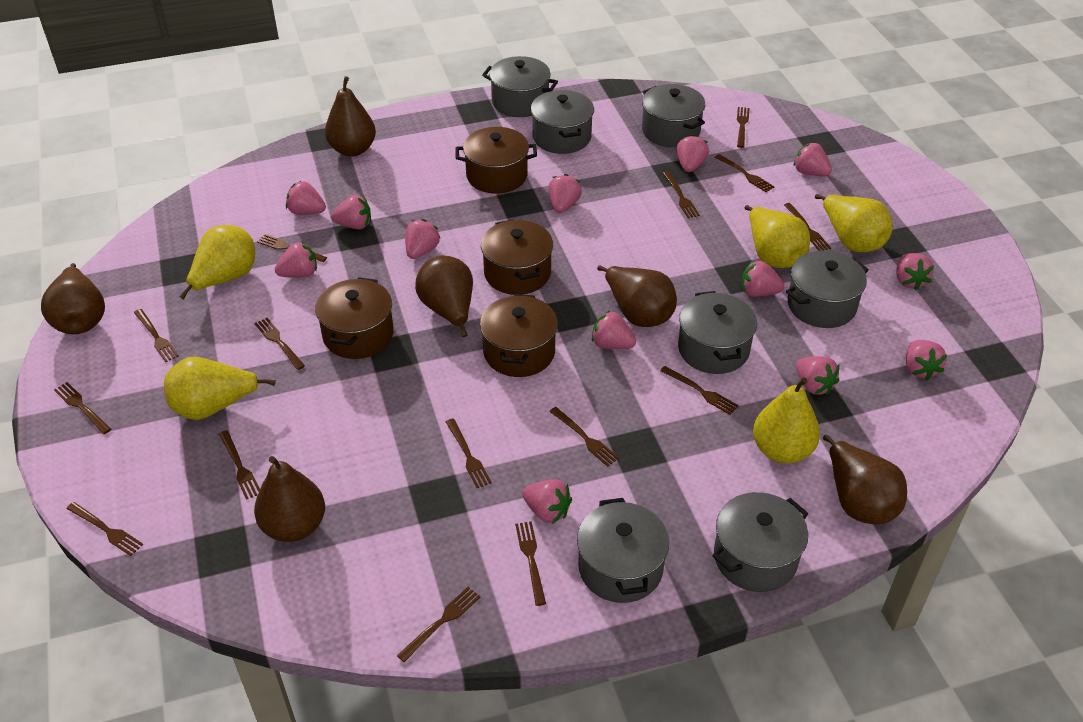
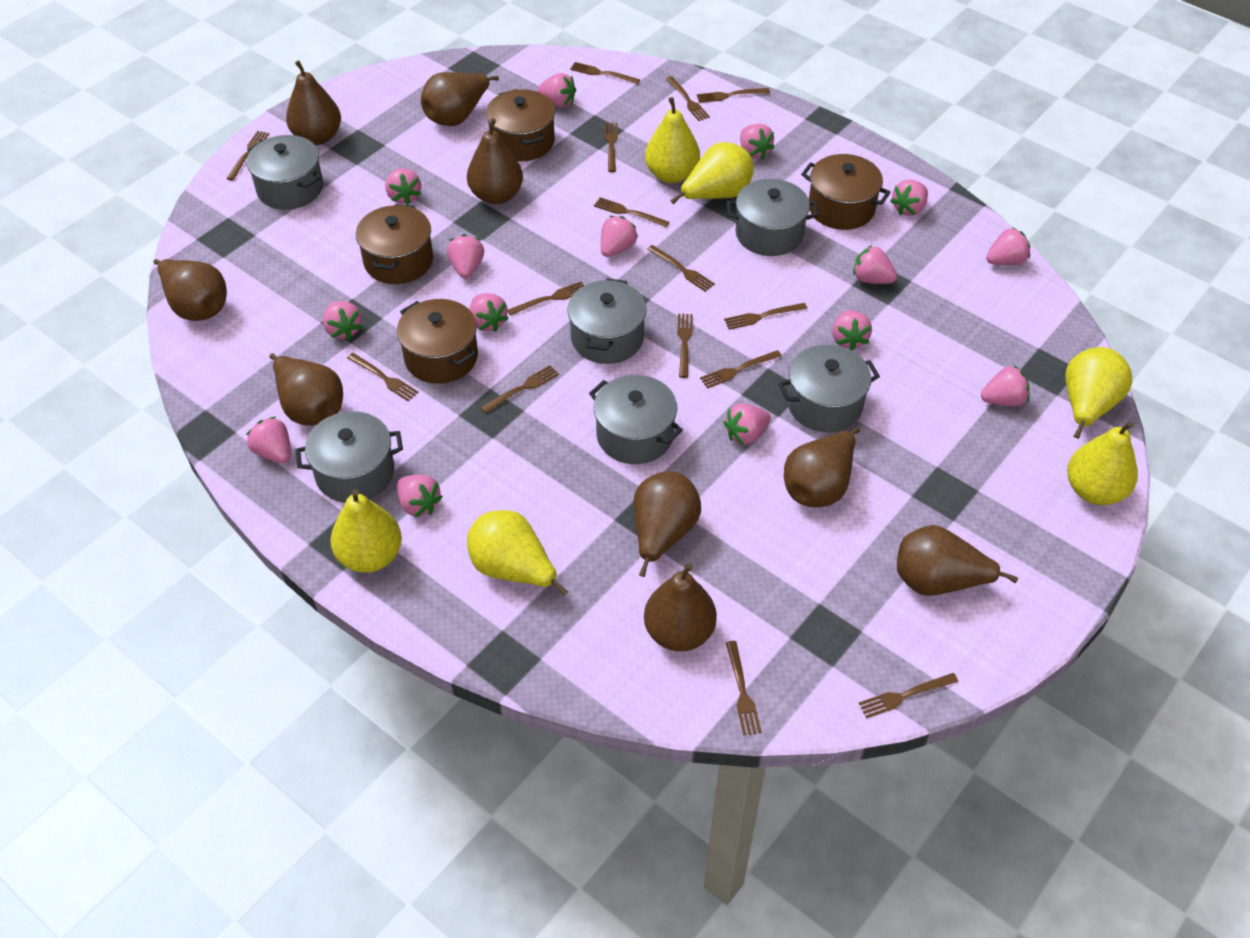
brown pear: 6 -> 9
grey pot: 7 -> 6
pink strawberry: 13 -> 15
yellow pear: 5 -> 6

